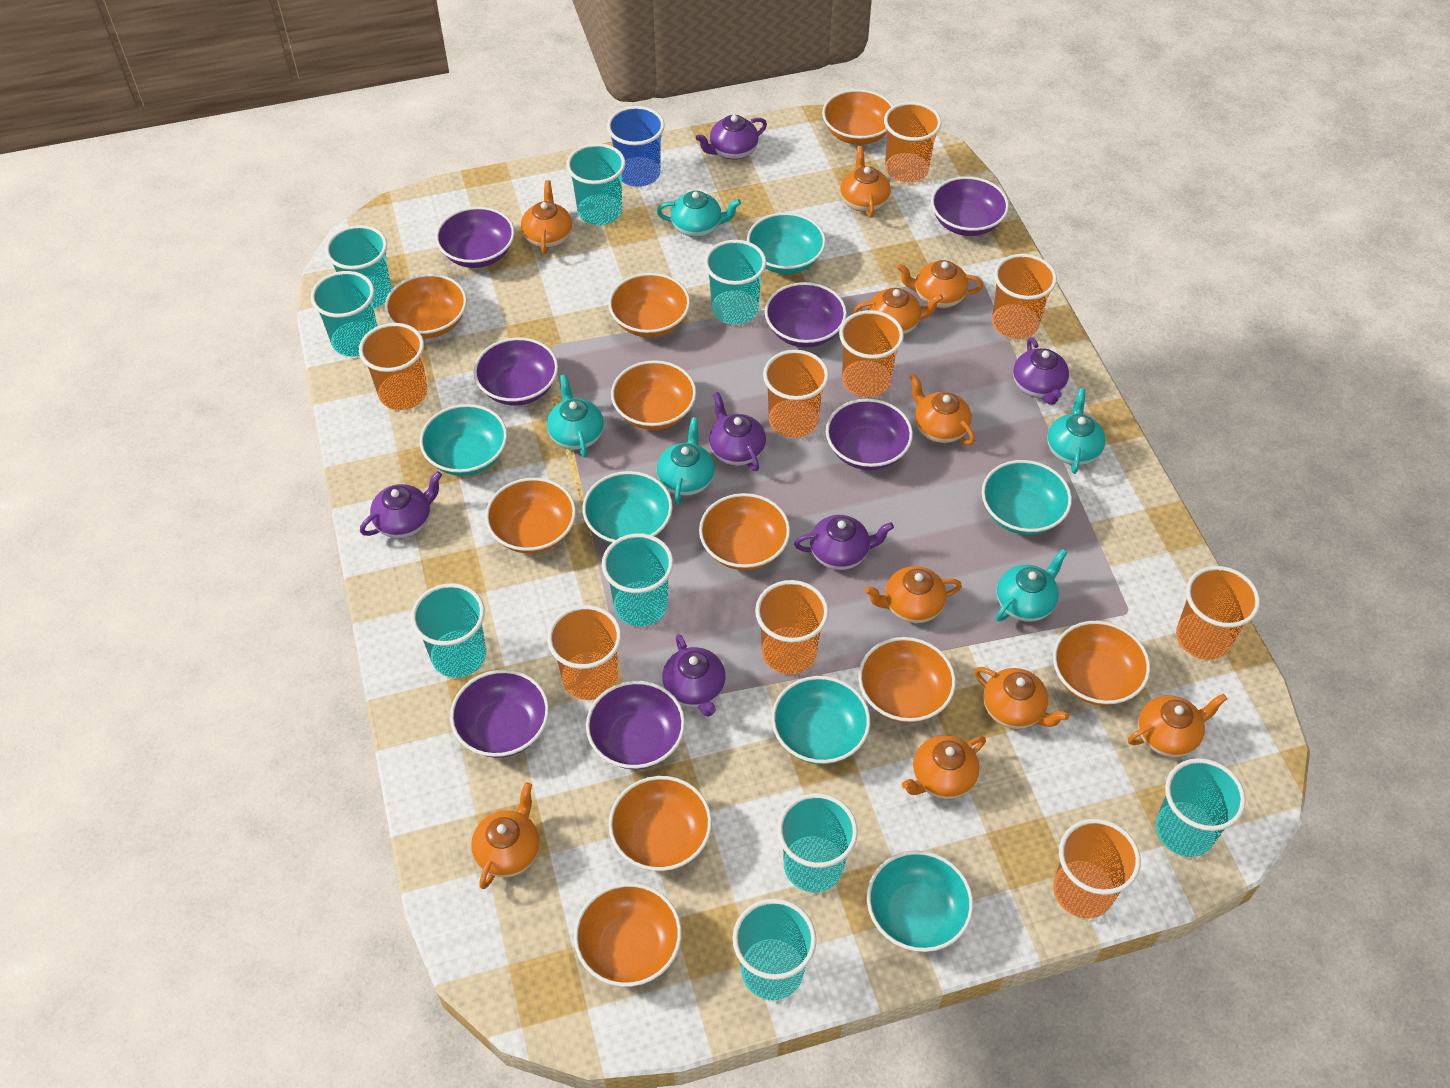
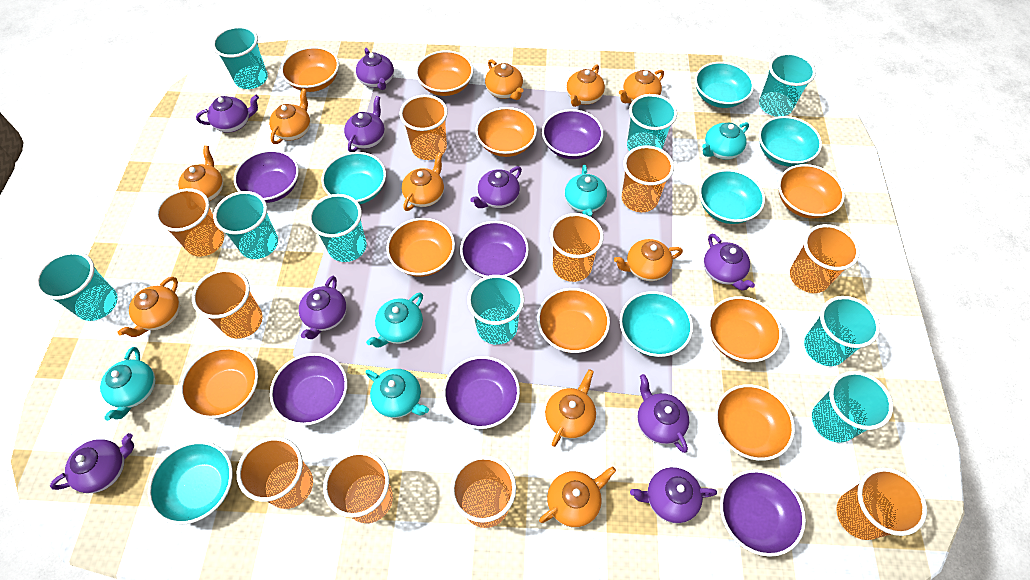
blue cup: 1 -> 0
orange bowl: 10 -> 9
orange cup: 9 -> 10
purple bowl: 7 -> 6
purple teapot: 6 -> 9

